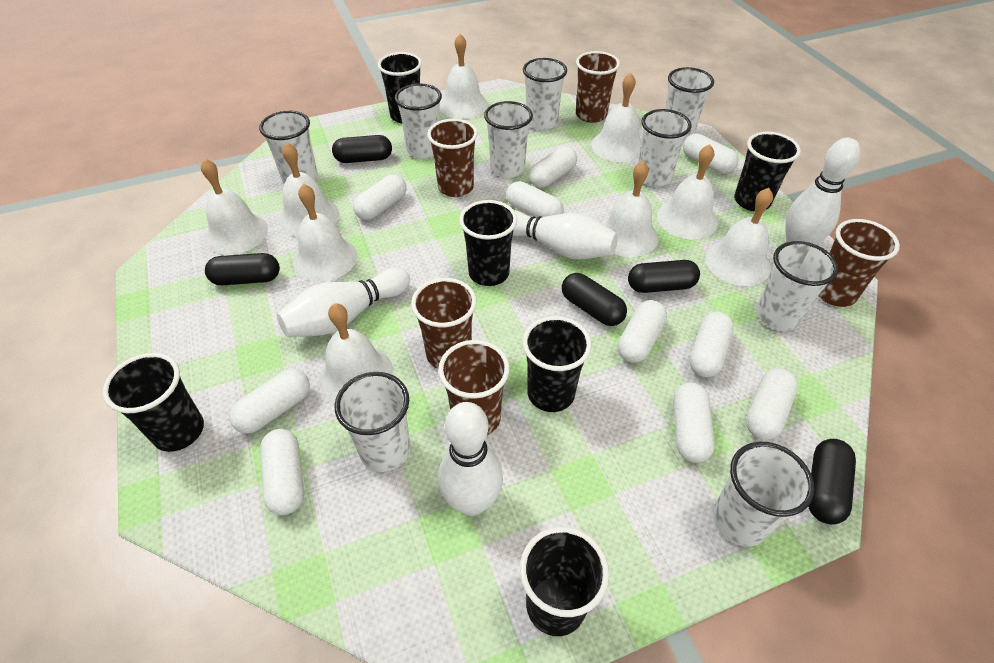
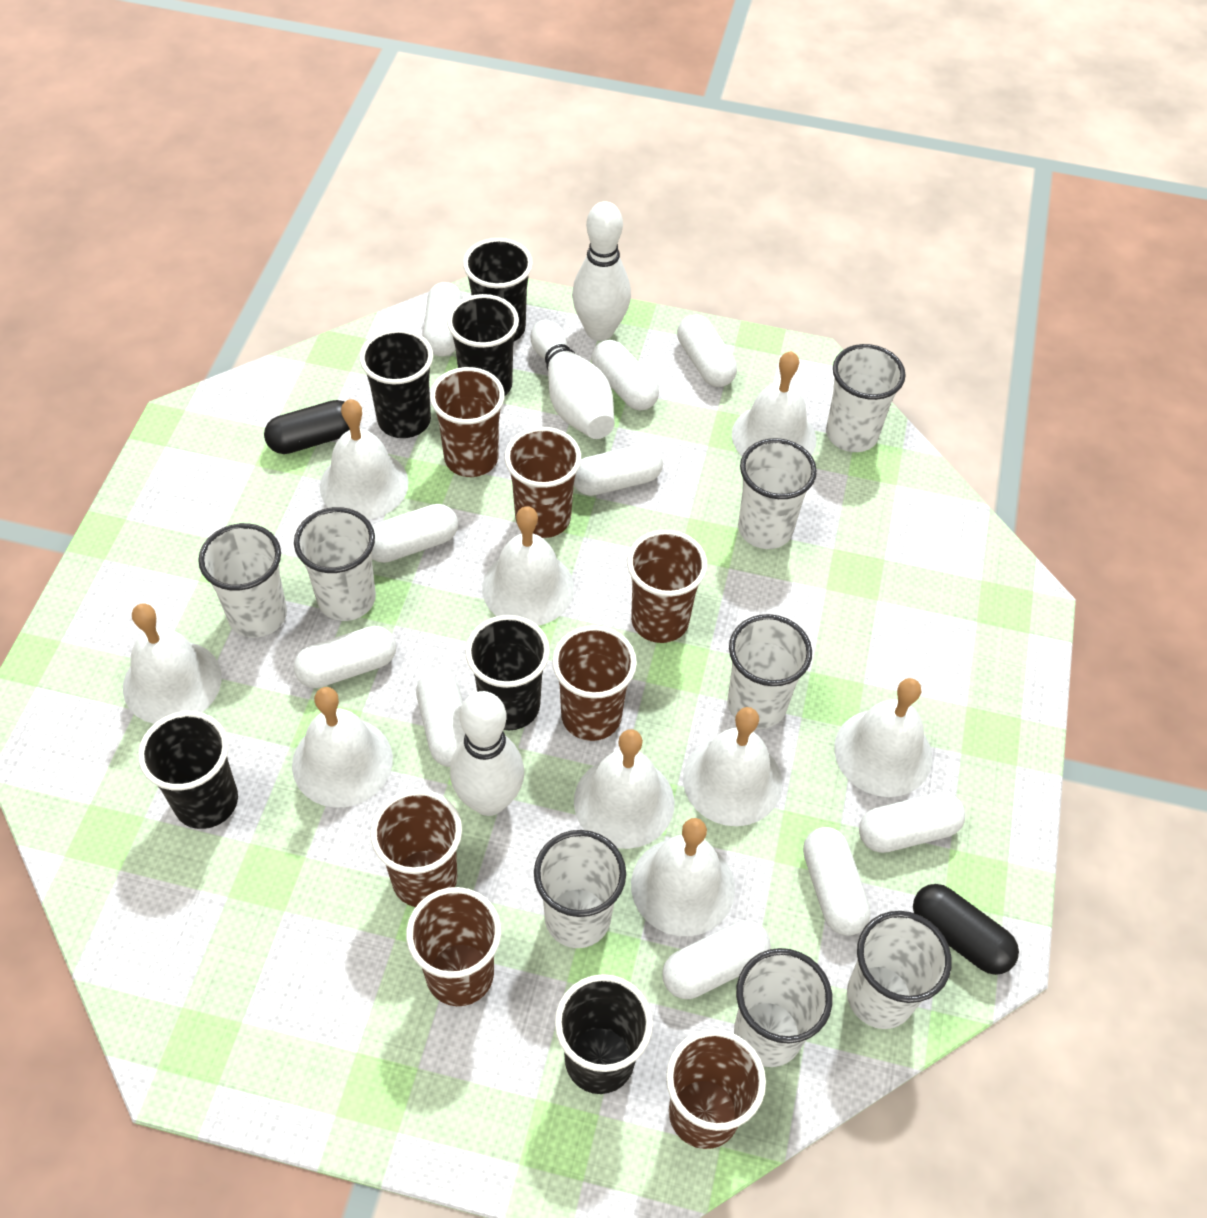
black capsule: 5 -> 2
brown cup: 5 -> 7
white bowling pin: 4 -> 3
white cup: 9 -> 8

